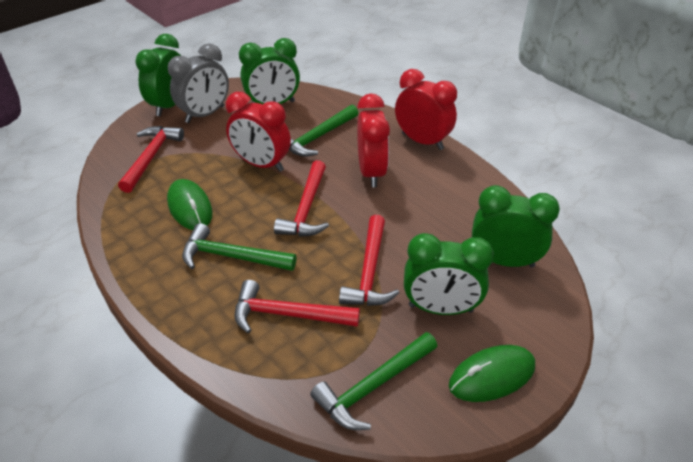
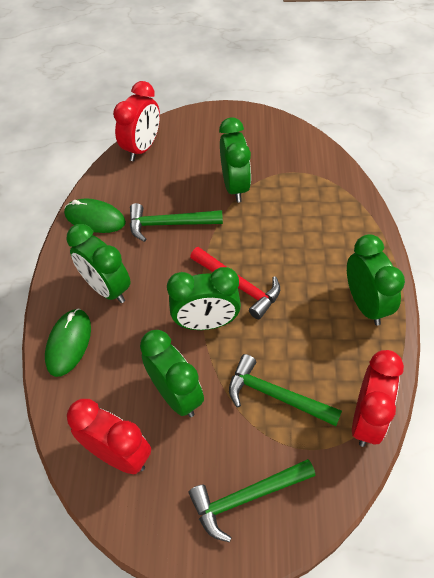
green clock: 4 -> 5
grey clock: 1 -> 0
red hammer: 4 -> 1

